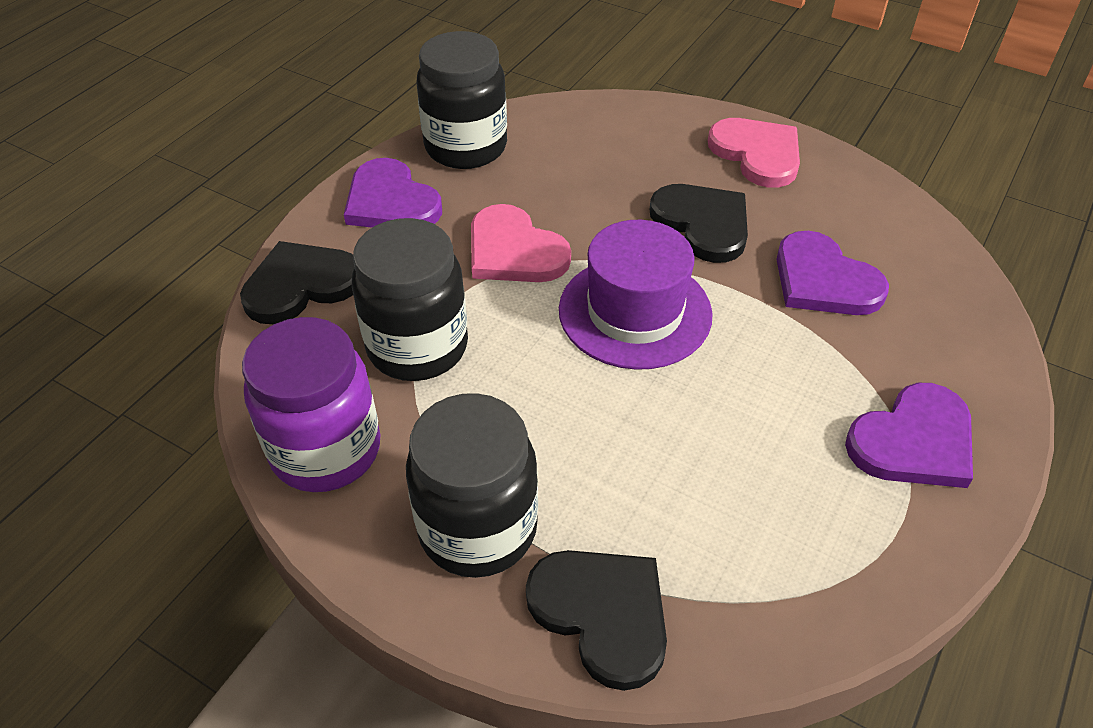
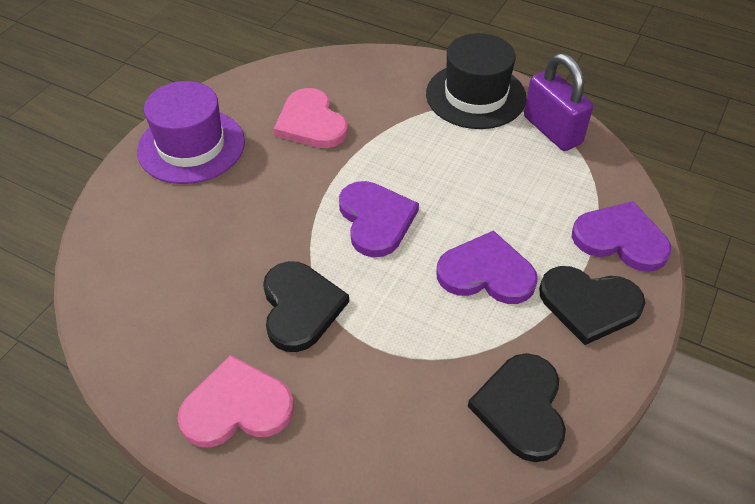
black hat: 0 -> 1
black jar: 3 -> 0
purple jar: 1 -> 0
purple padlock: 0 -> 1

